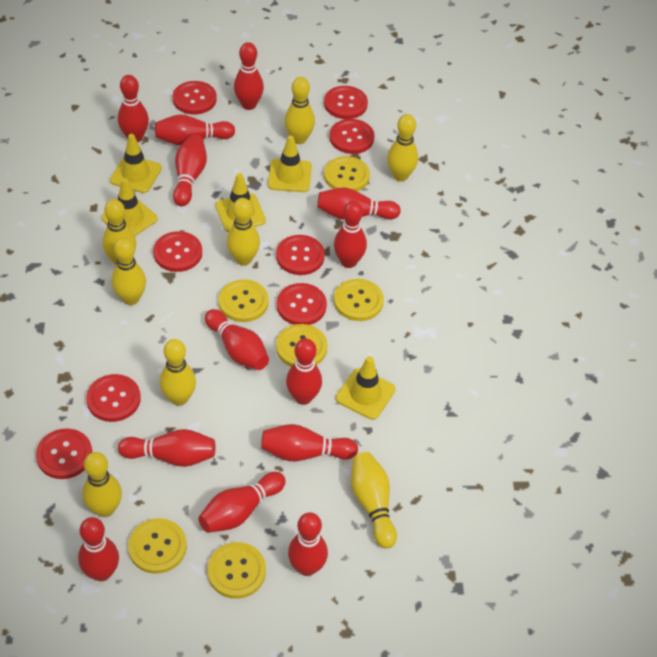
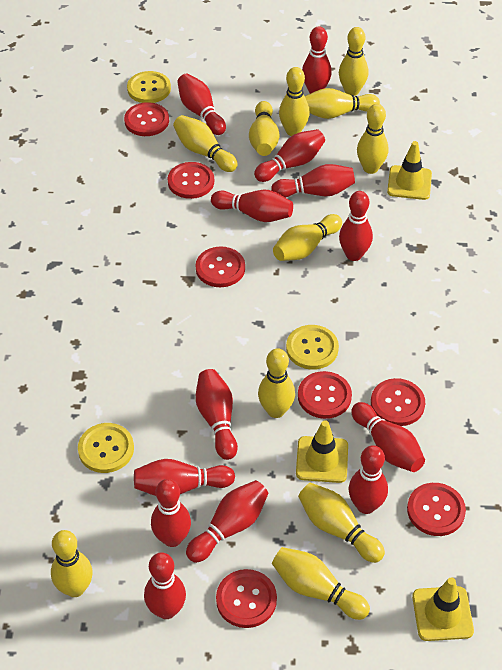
red button: 8 -> 7
yellow bowling pin: 8 -> 11
yellow button: 6 -> 3
yellow traffic cone: 5 -> 3

